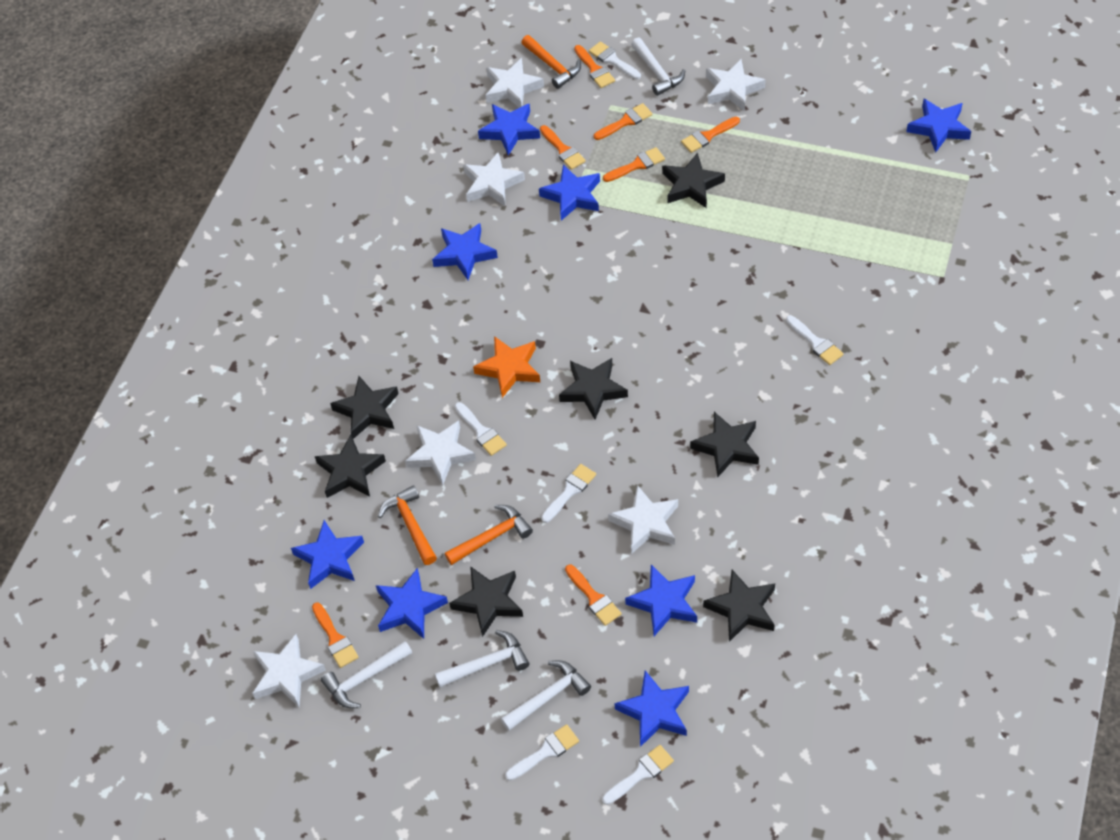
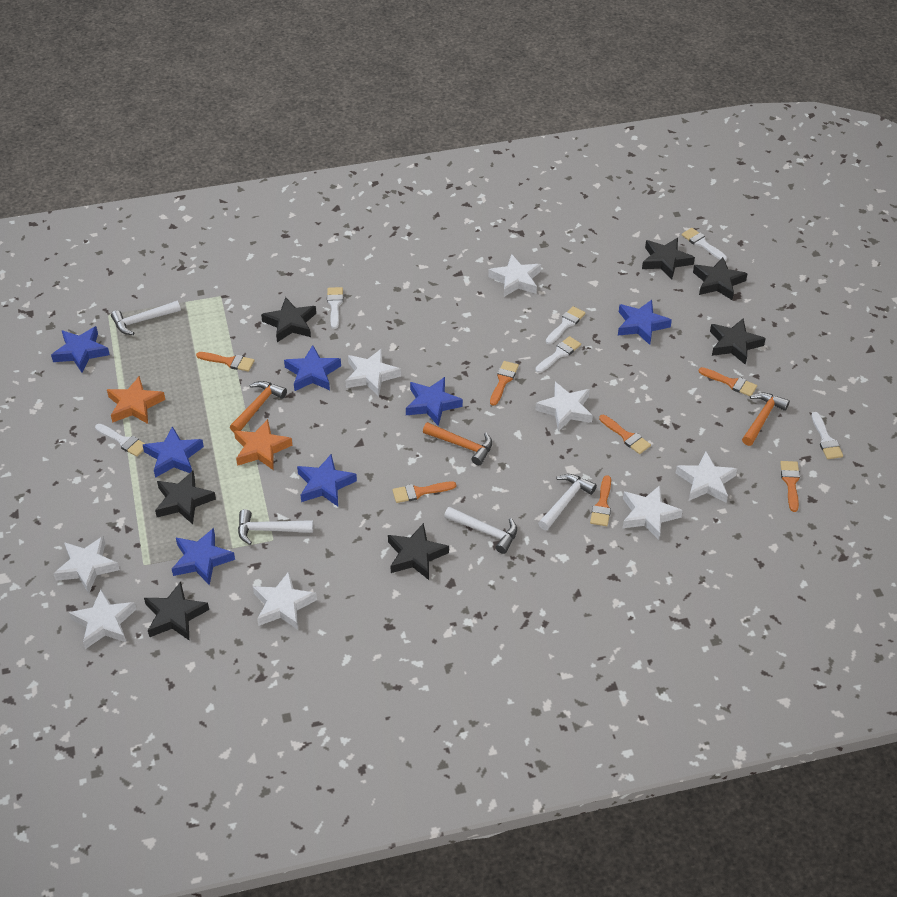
blue star: 8 -> 7
orange star: 1 -> 2
white star: 6 -> 8

